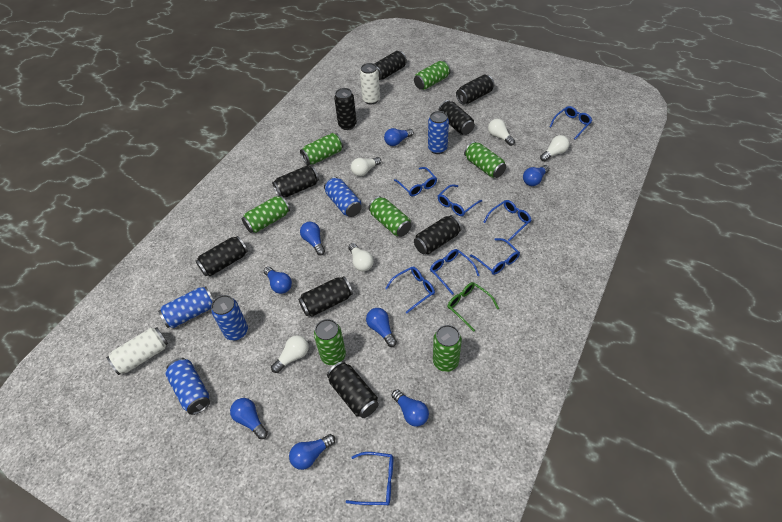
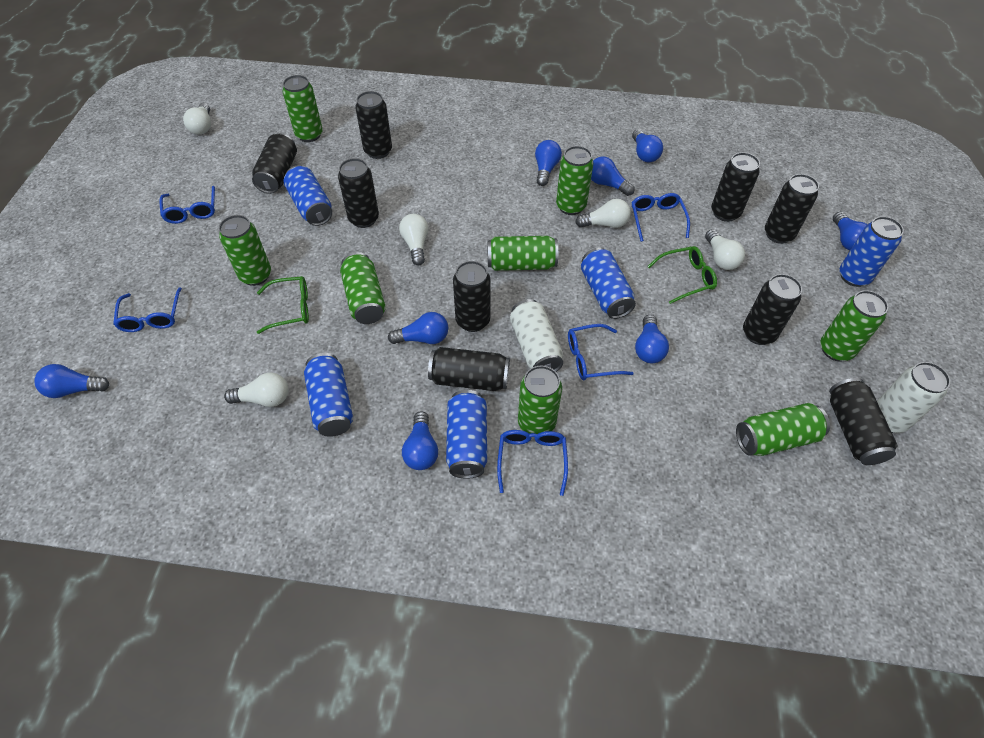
blue glasses: 8 -> 5
green can: 7 -> 8
green glasses: 1 -> 2

